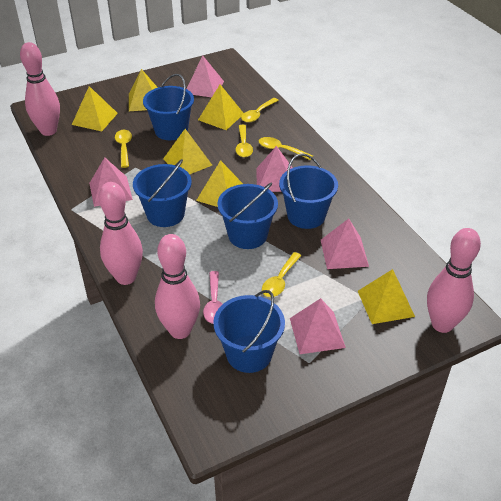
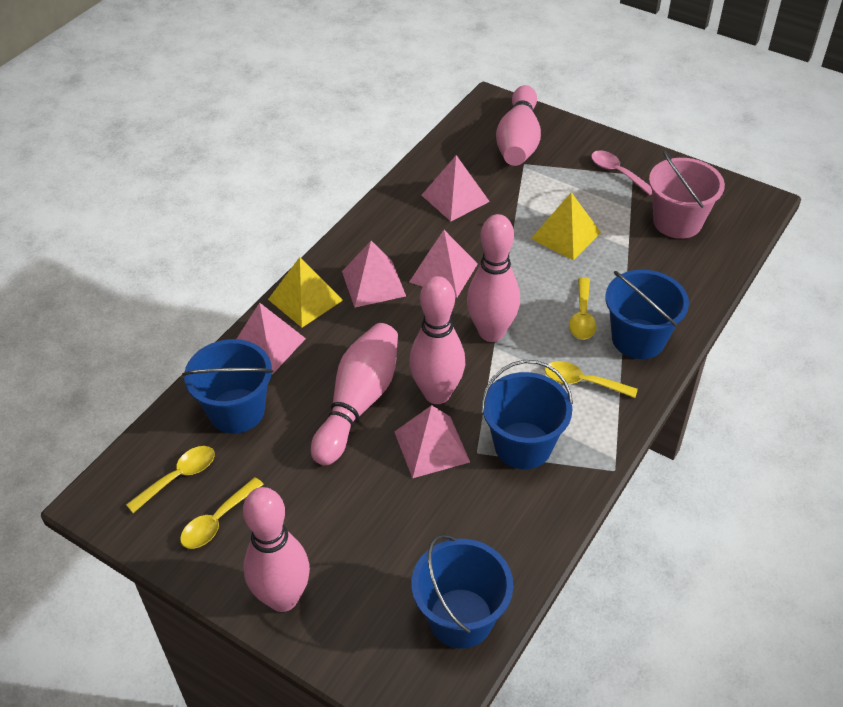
blue bucket: 5 -> 4
pink bowling pin: 4 -> 5
pink bucket: 0 -> 1
yellow pyramid: 6 -> 2
yellow spoon: 5 -> 4

